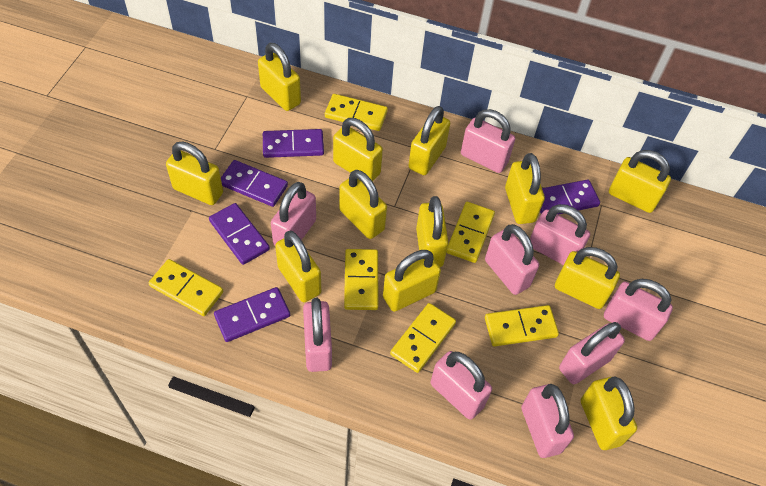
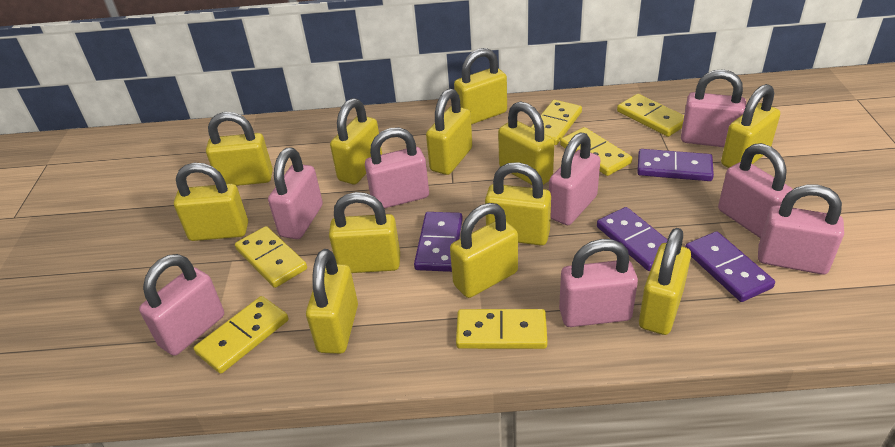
pink padlock: 9 -> 8
purple domino: 5 -> 4

